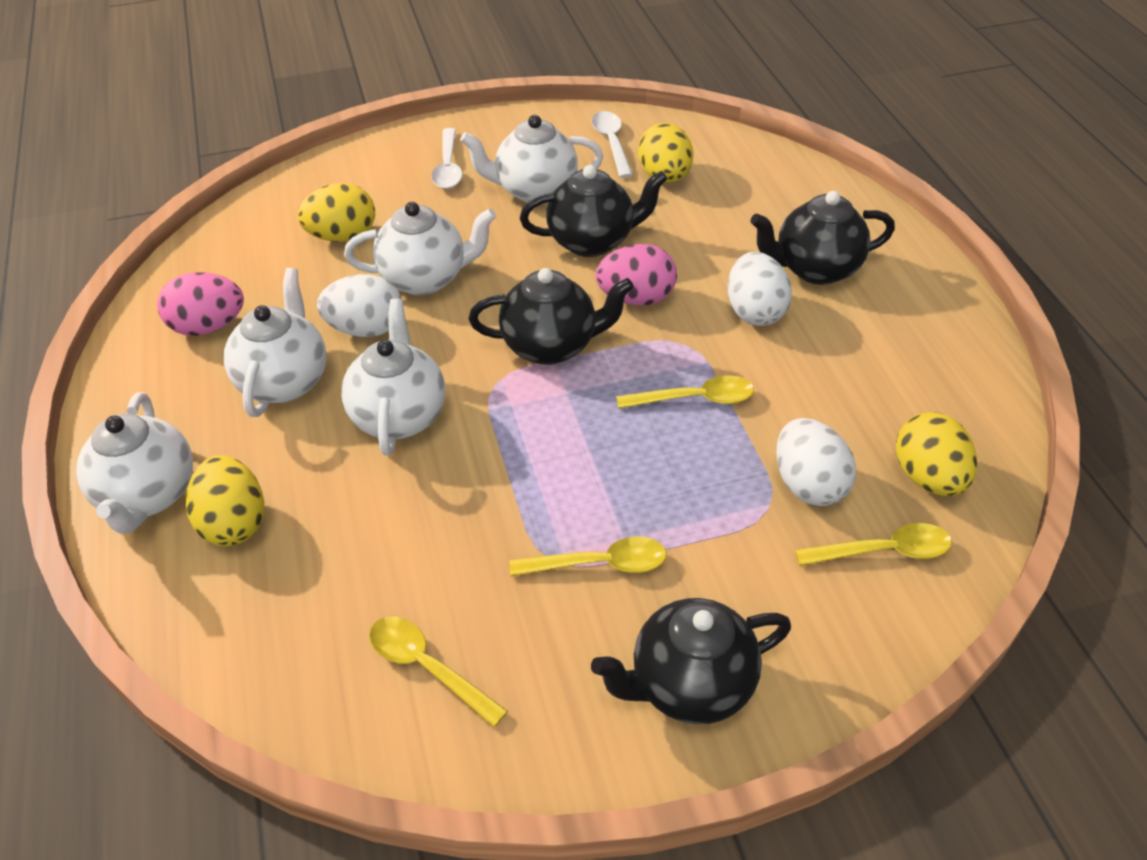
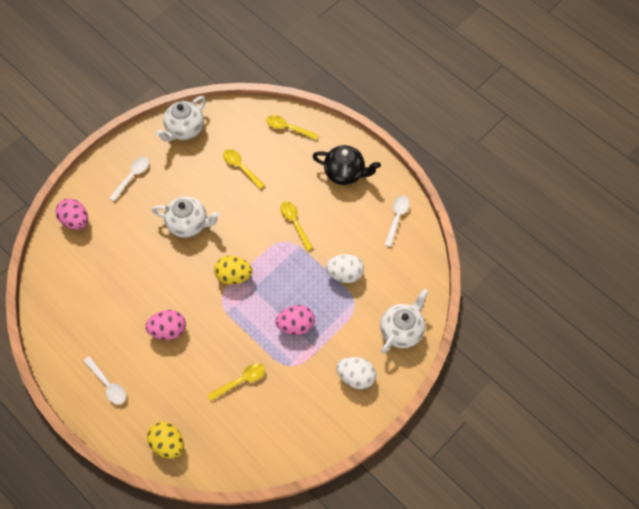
black teapot: 4 -> 1
pink egg: 2 -> 3
white egg: 3 -> 2
white spoon: 2 -> 3
white teapot: 5 -> 3
yellow egg: 4 -> 2

